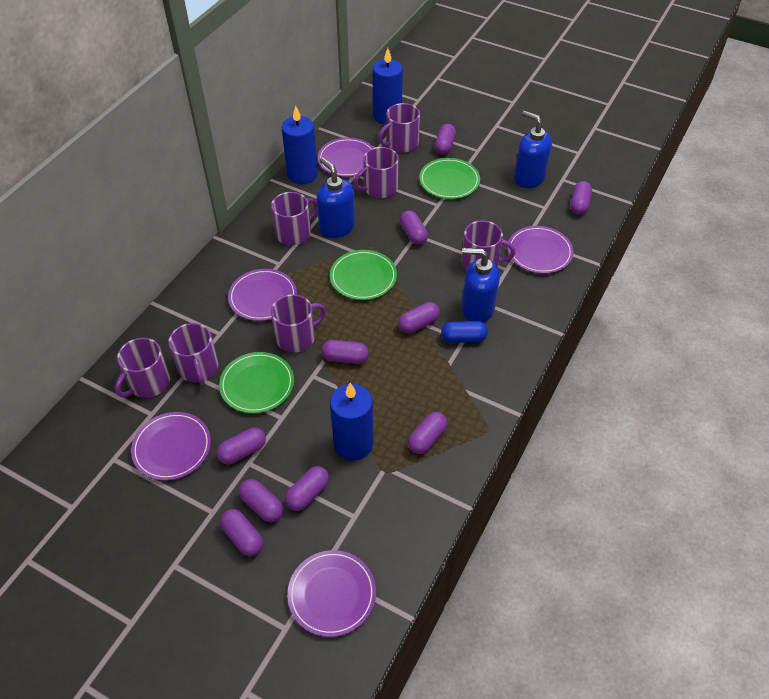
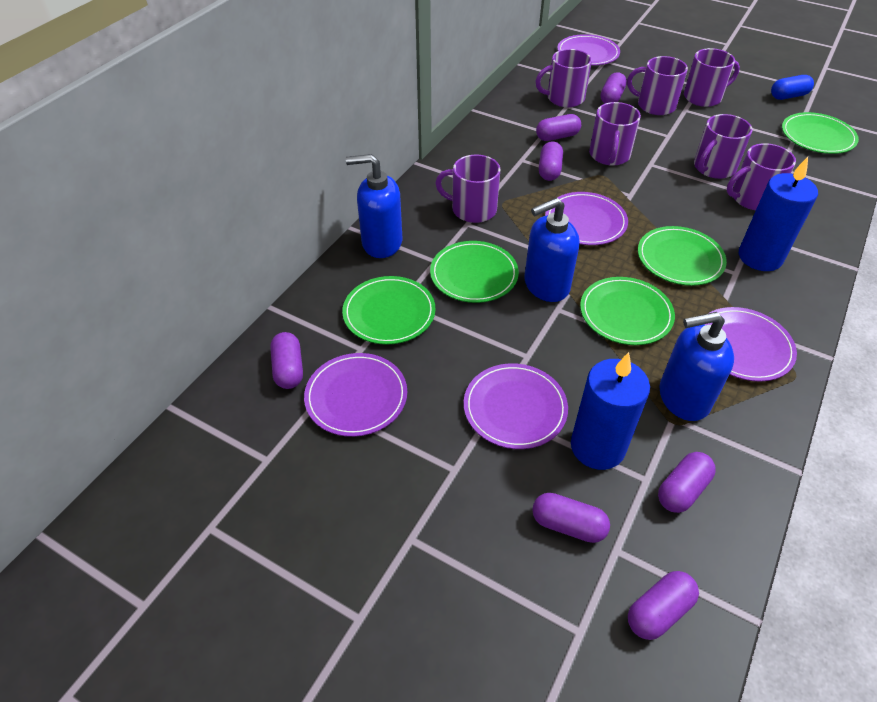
blue candle: 3 -> 2
green plate: 3 -> 5
purple capsule: 10 -> 7

